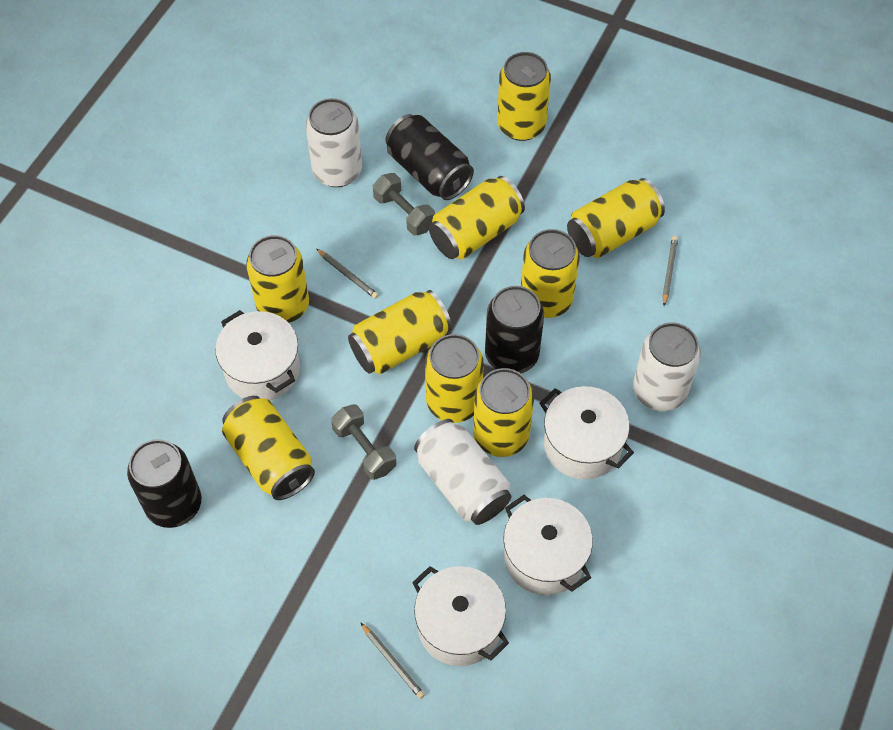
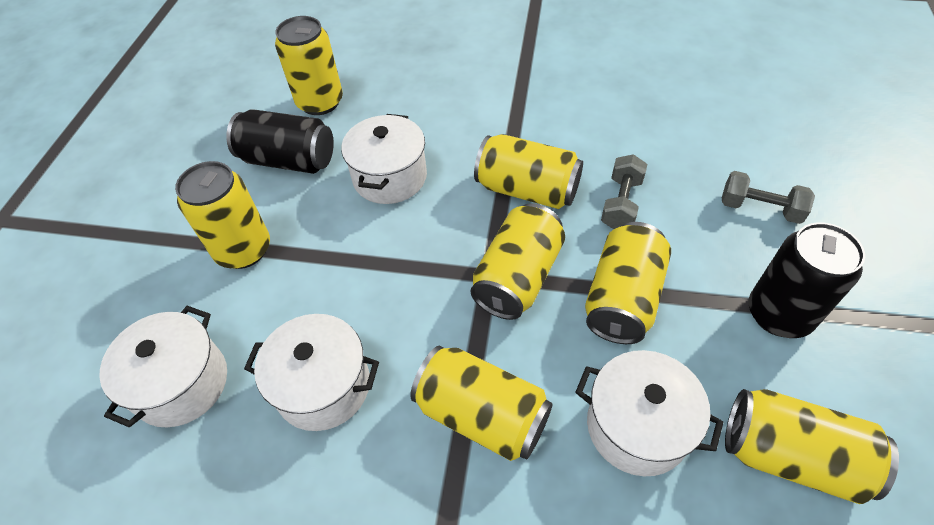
black can: 3 -> 2
grey pencil: 3 -> 0
white can: 3 -> 0
yellow can: 9 -> 7

